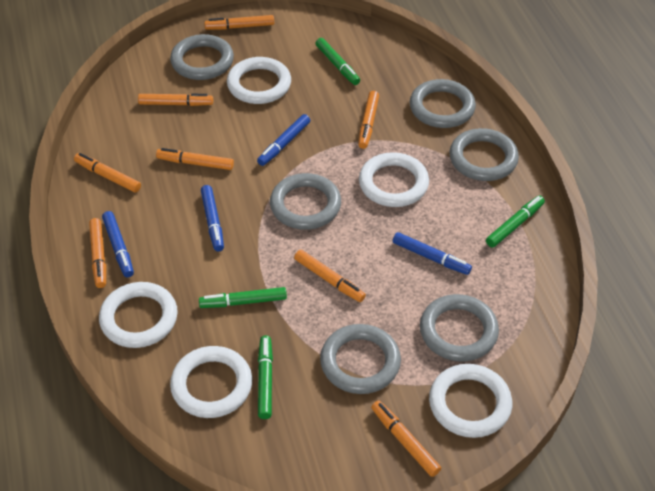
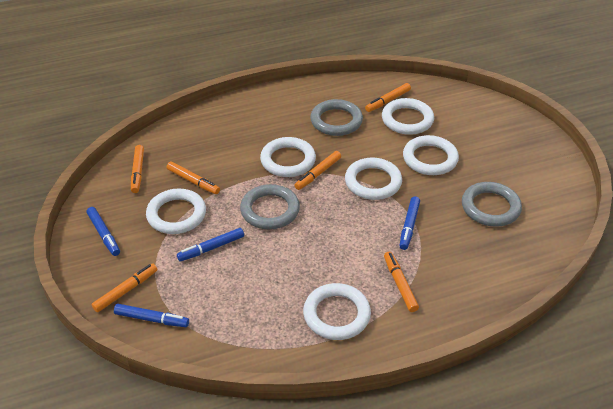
green marker: 4 -> 0
grey ring: 6 -> 3
orange marker: 8 -> 6
white ring: 5 -> 6

